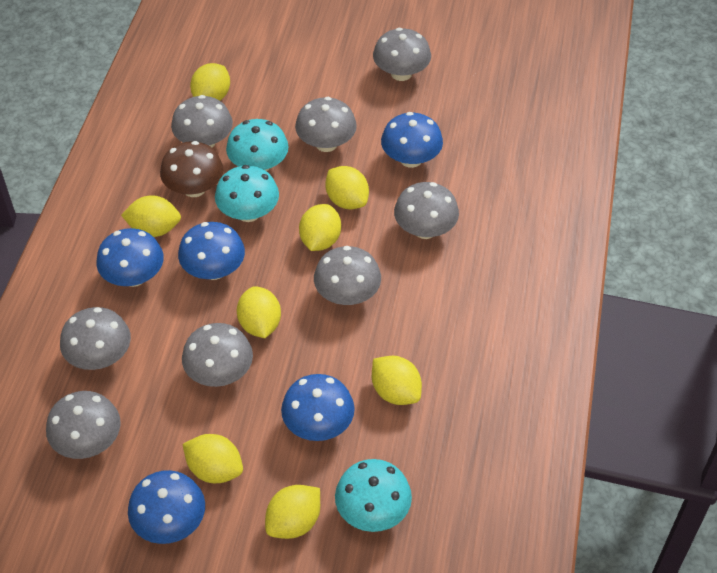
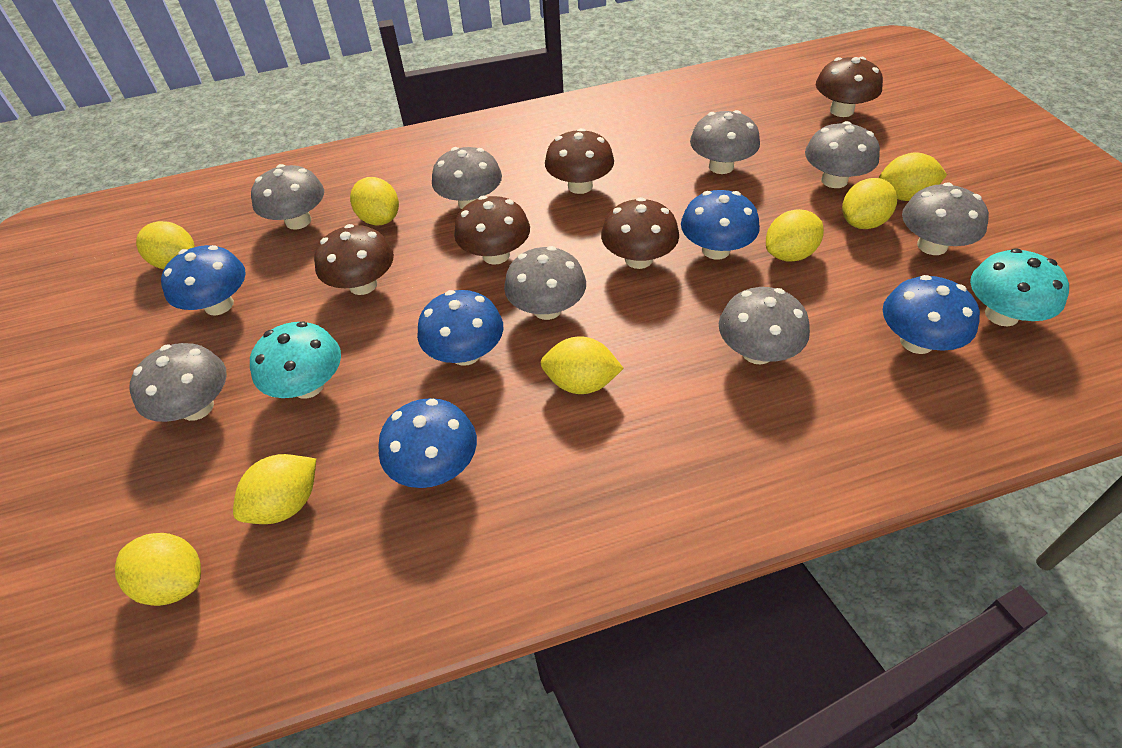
brown mushroom: 1 -> 5
turquoise mushroom: 3 -> 2

